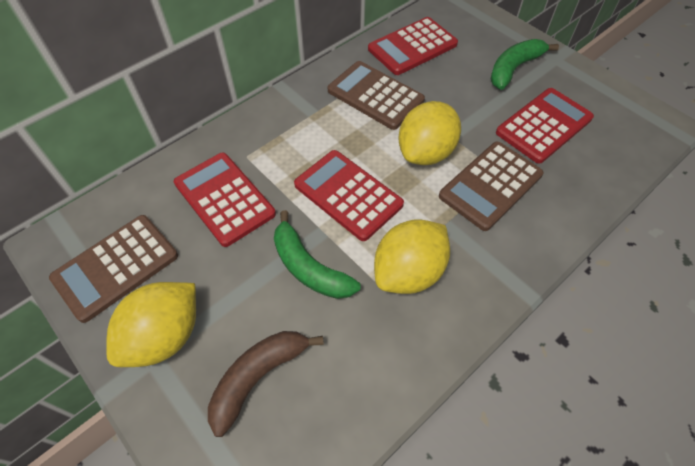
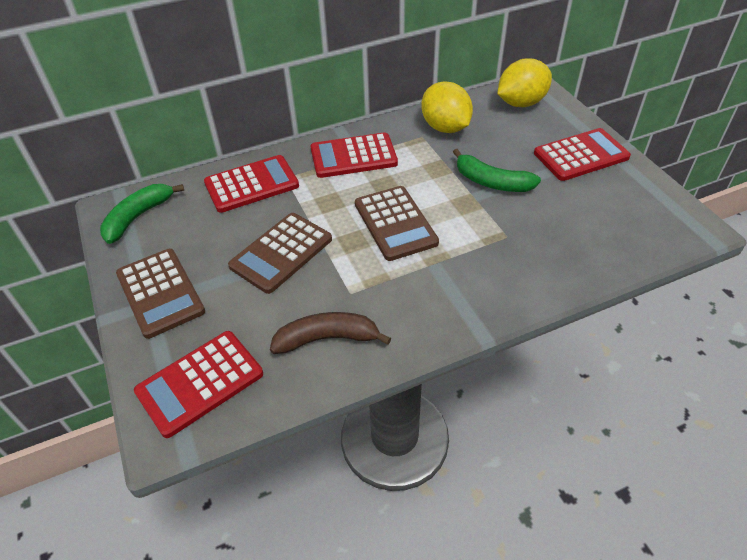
yellow lemon: 3 -> 2

